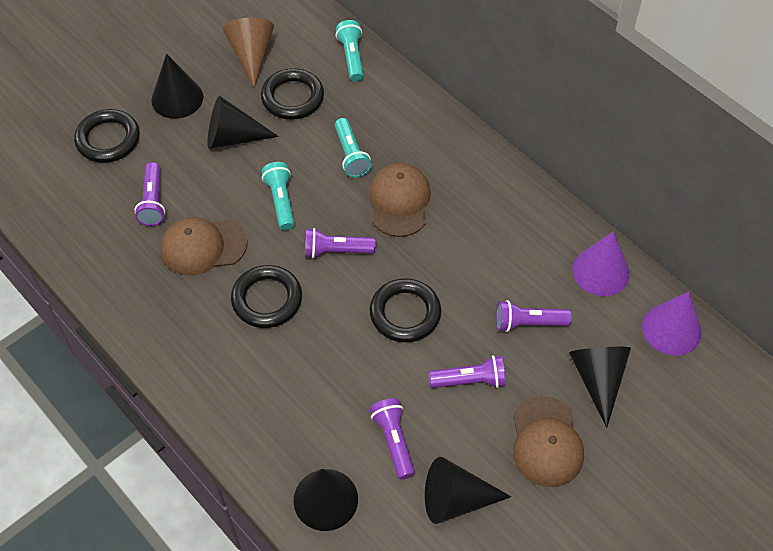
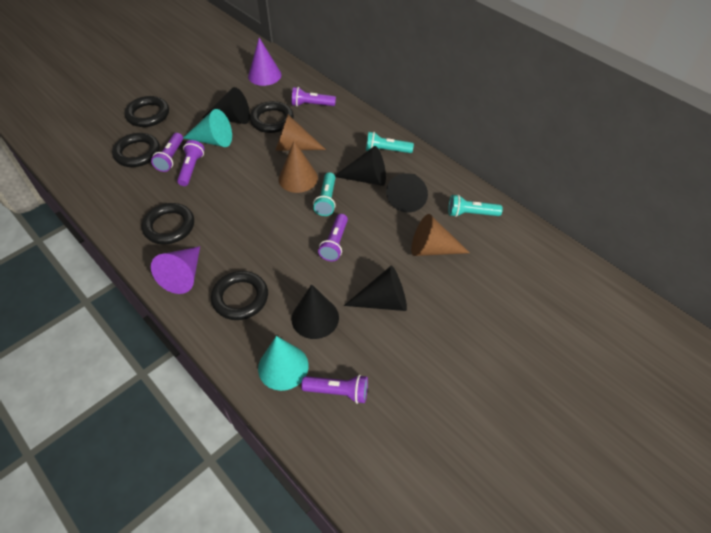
black ring: 4 -> 5
brown cap: 3 -> 0
brown cone: 1 -> 3
turquoise cone: 0 -> 2

